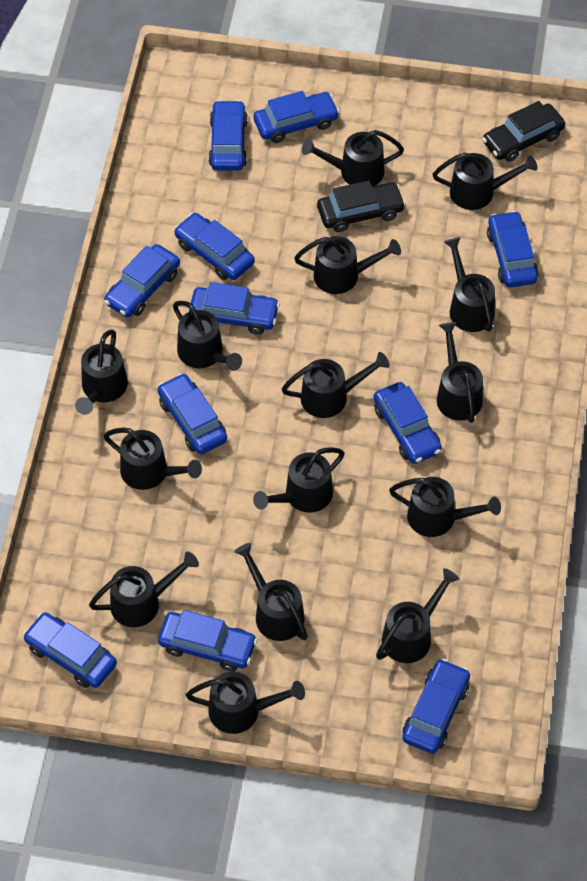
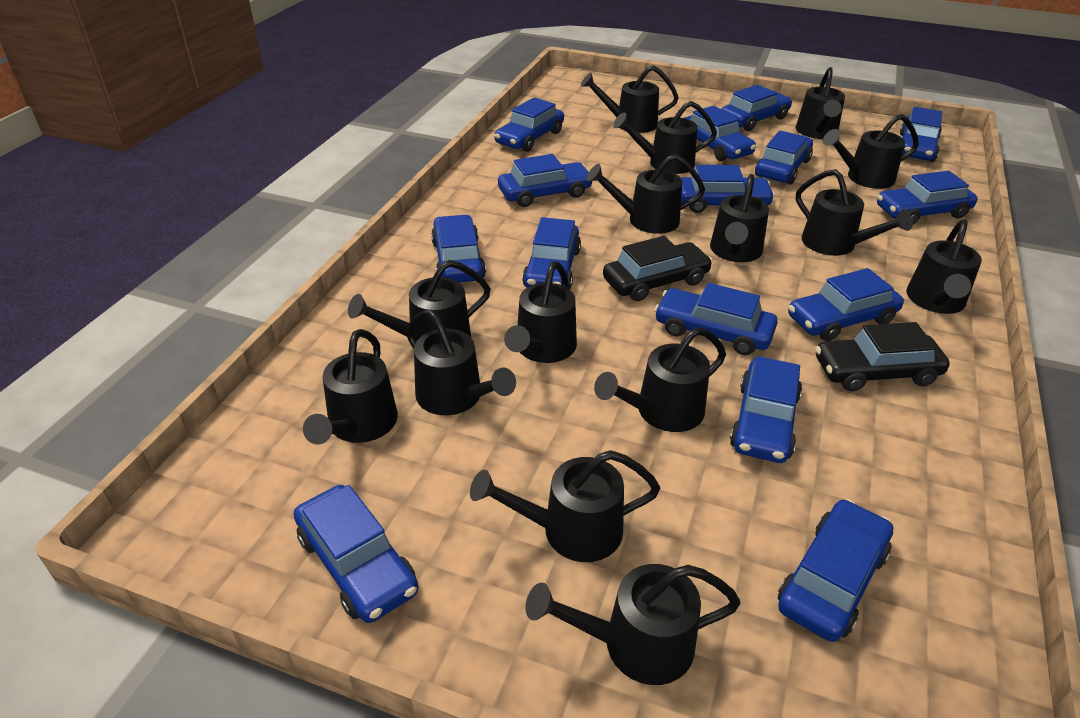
blue car: 11 -> 15

